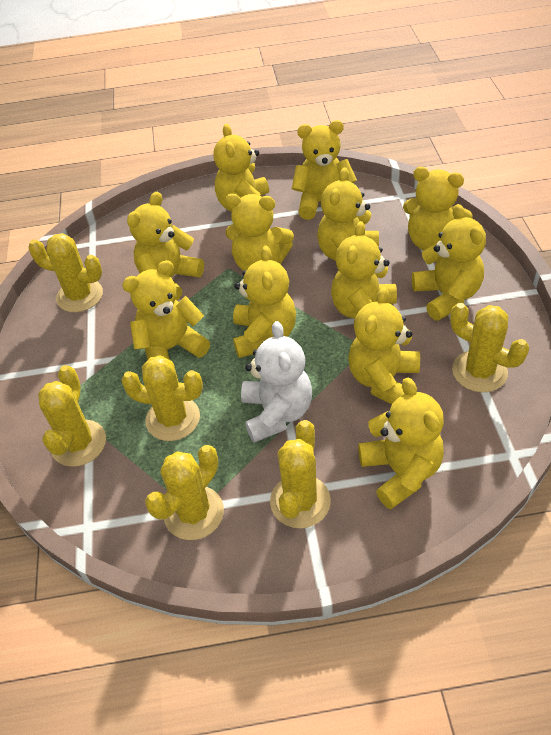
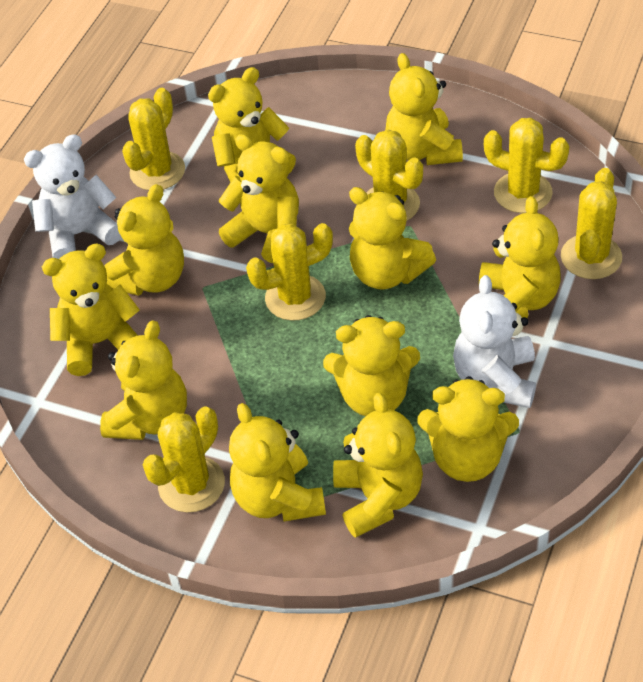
white teddy bear: 1 -> 2

